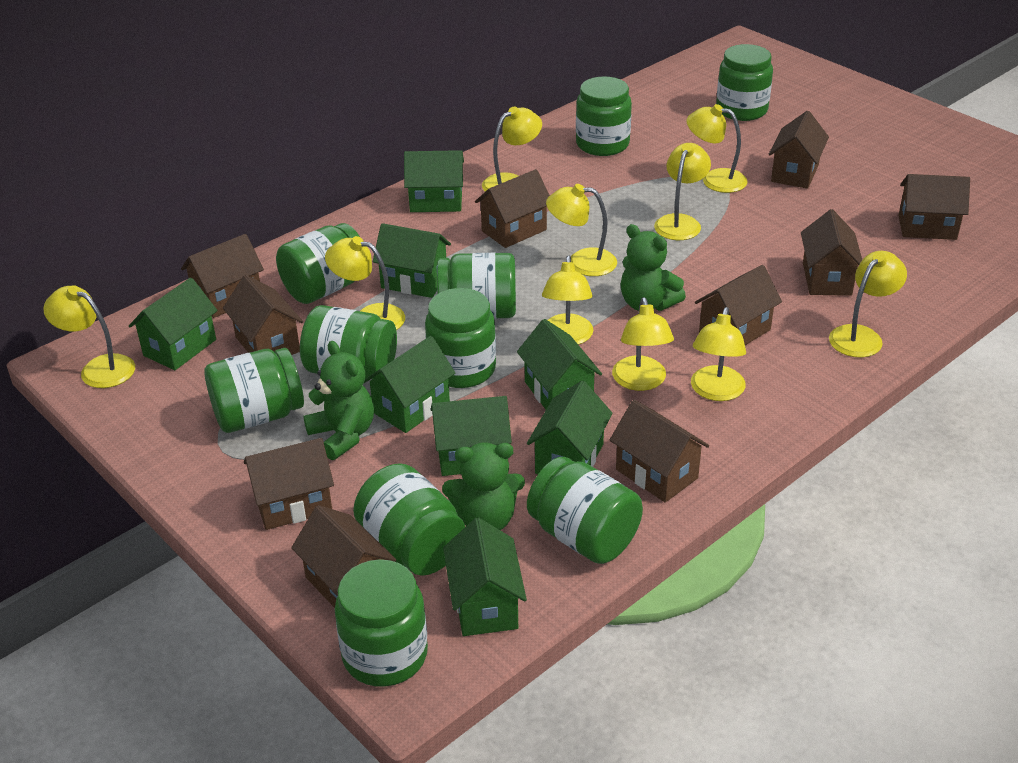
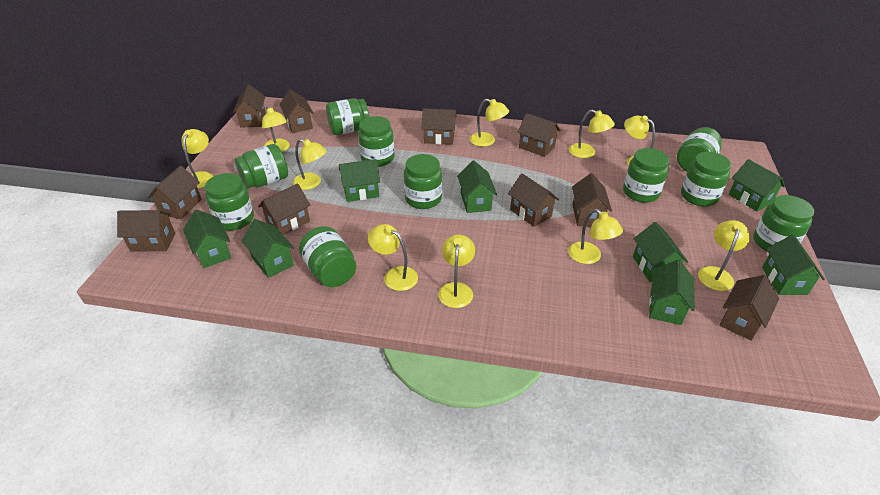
green teddy bear: 3 -> 0

